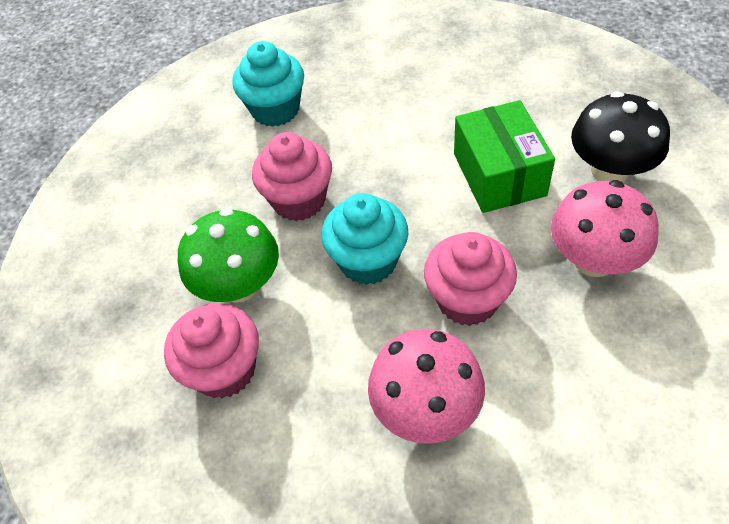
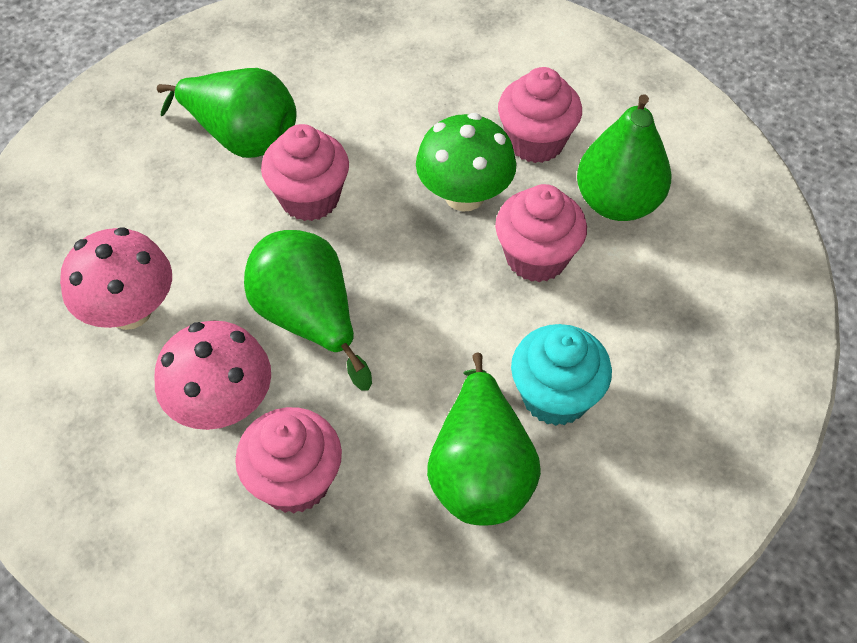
black mushroom: 1 -> 0
green box: 1 -> 0
green pear: 0 -> 4
pink cupcake: 3 -> 4
turquoise cupcake: 2 -> 1

